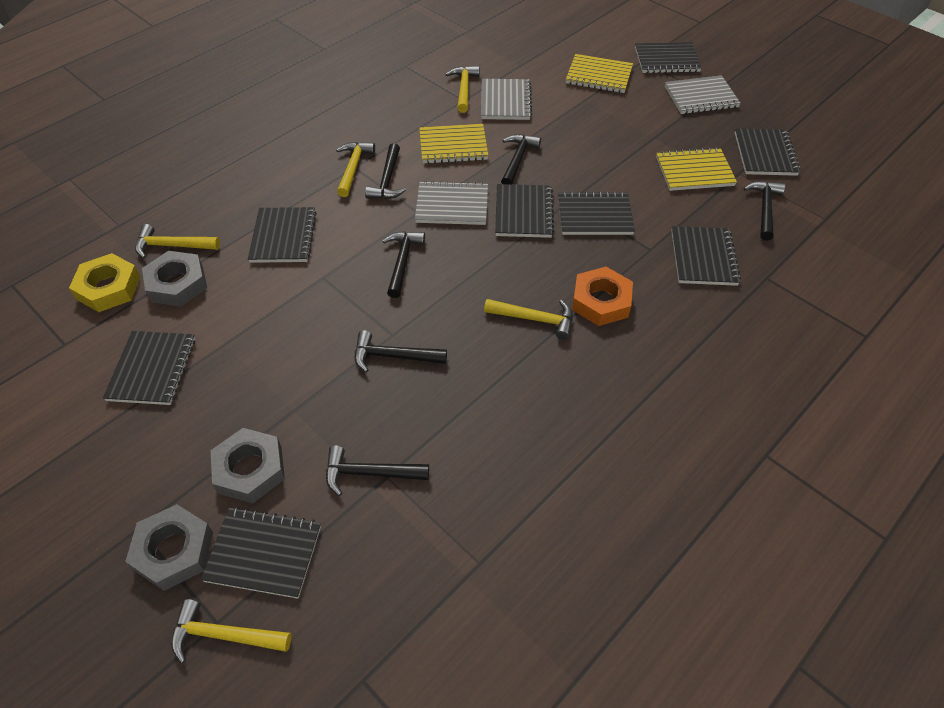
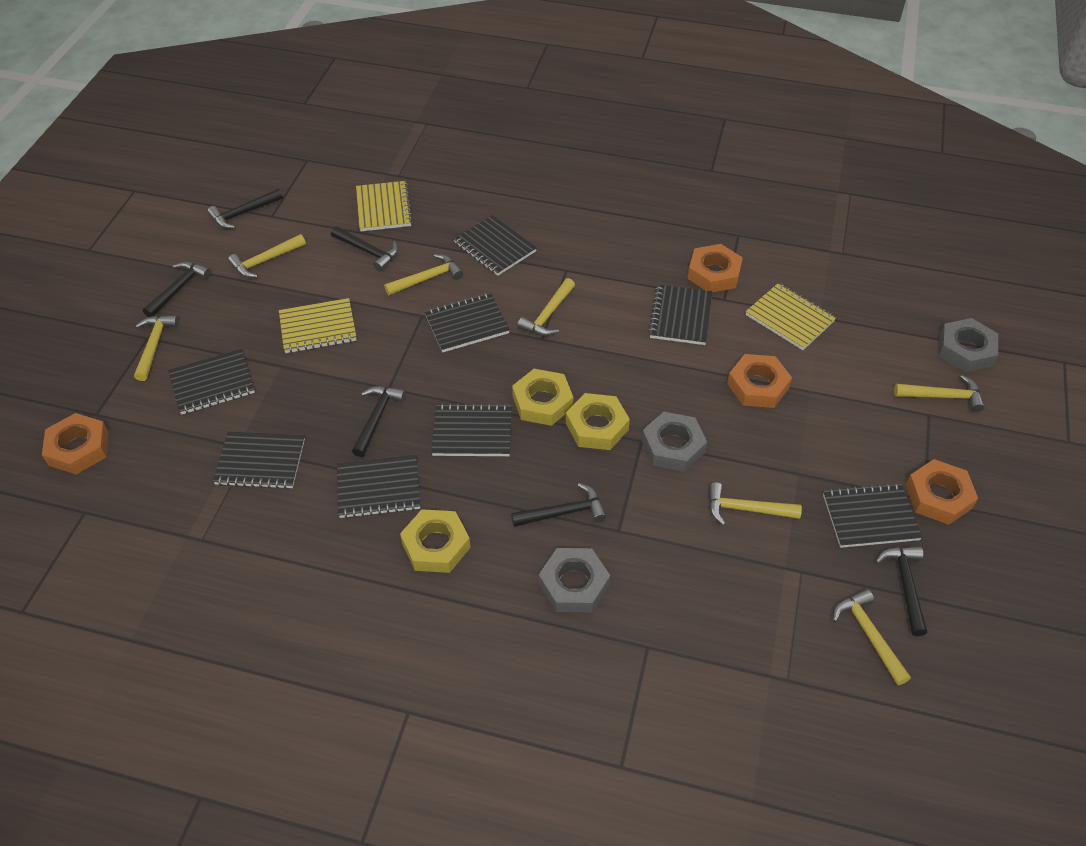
grey notebook: 3 -> 0
orange nut: 1 -> 4
yellow hammer: 5 -> 7
yellow nut: 1 -> 3

